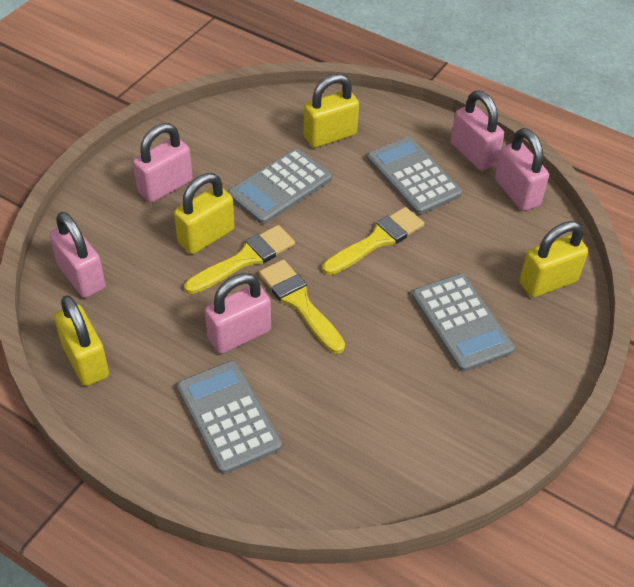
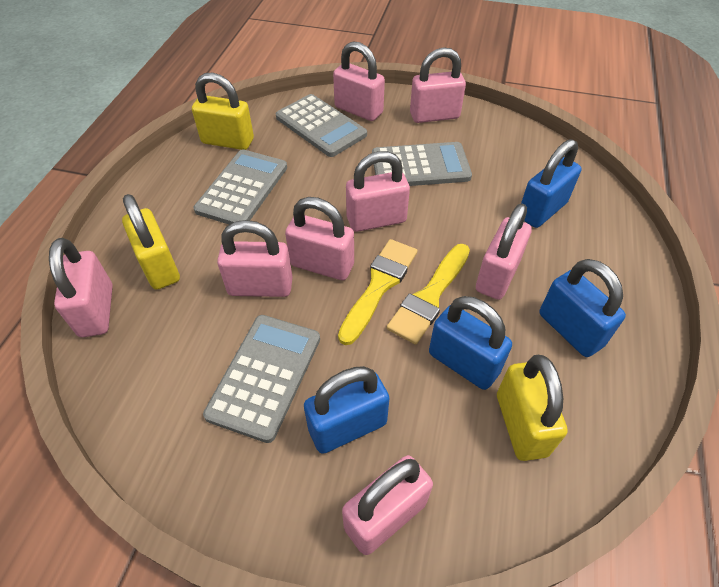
blue padlock: 0 -> 4
pink padlock: 5 -> 8
yellow brush: 3 -> 2
yellow padlock: 4 -> 3

